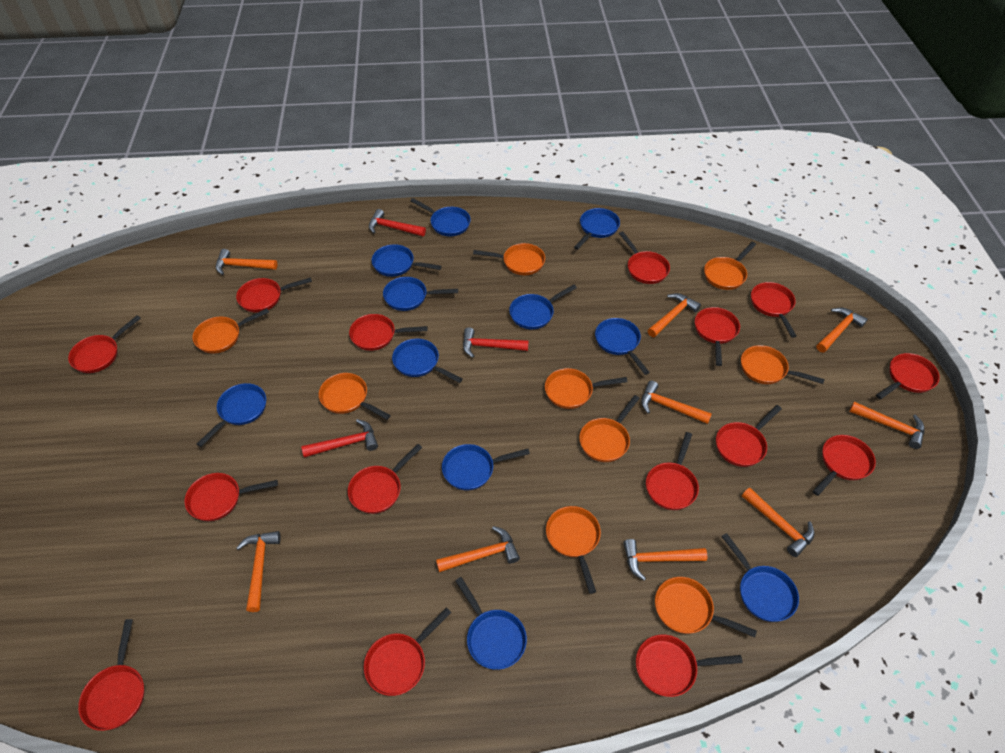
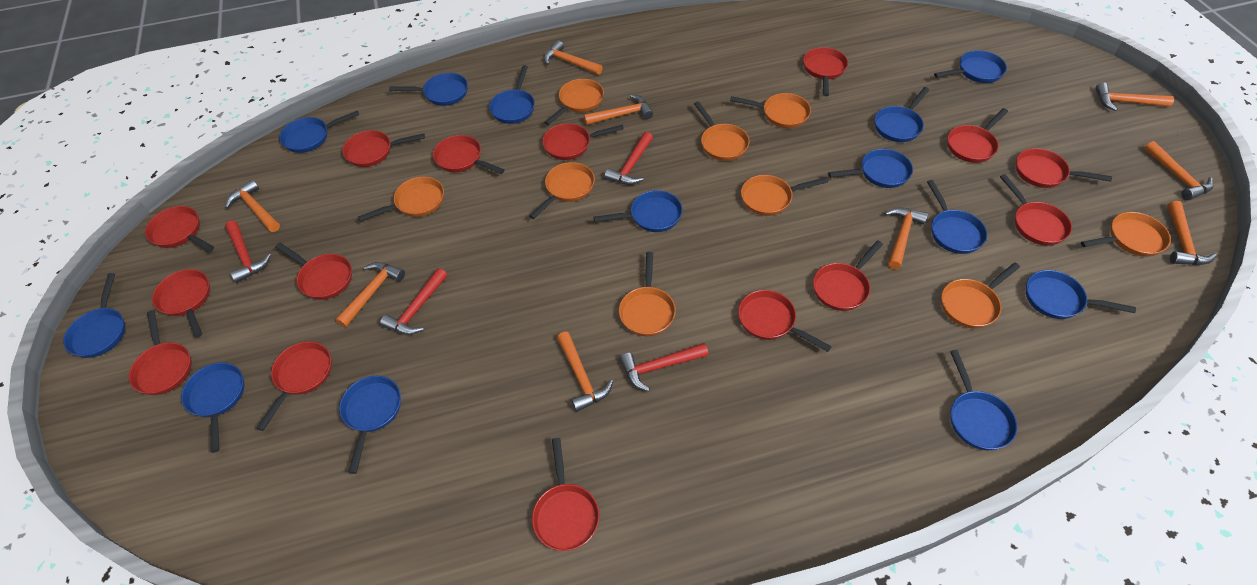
blue pan: 11 -> 13
red hammer: 3 -> 4

